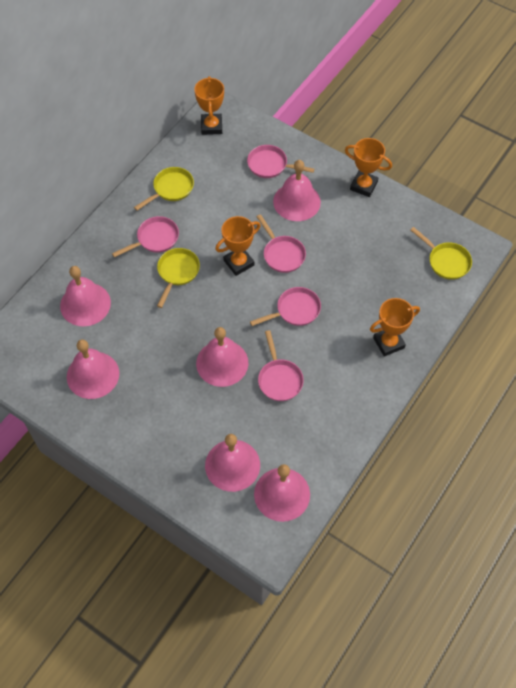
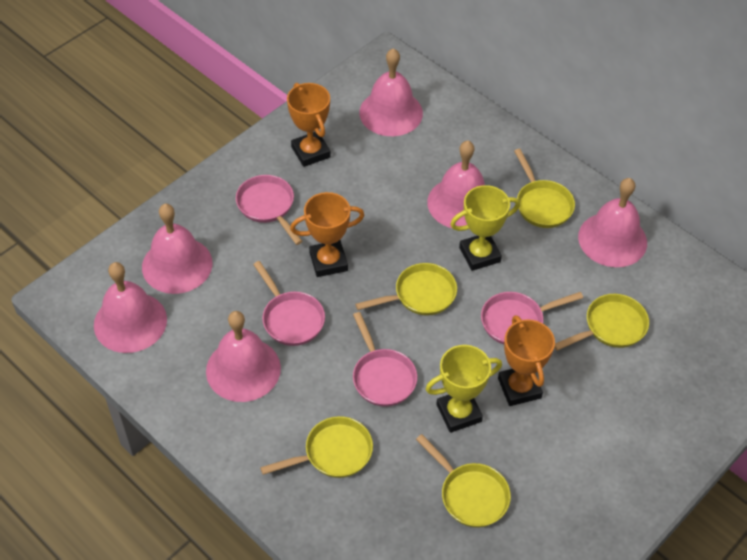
orange trophy: 4 -> 3
pink pan: 5 -> 4
yellow pan: 3 -> 5
yellow trophy: 0 -> 2

